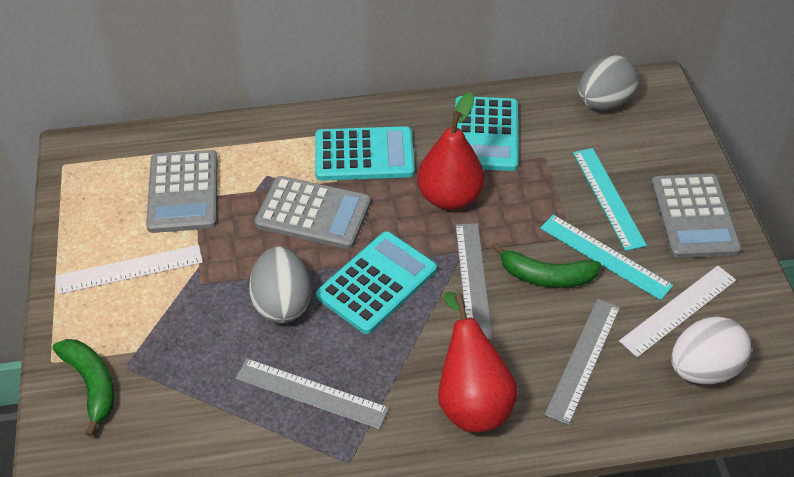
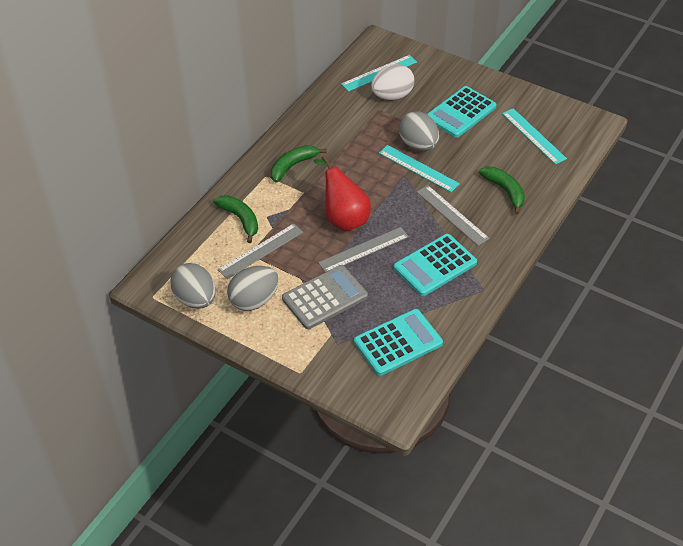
green banana: 2 -> 3
grey calculator: 3 -> 1
grey egg: 2 -> 3
red pear: 2 -> 1
turquoise ruler: 2 -> 3
white ruler: 2 -> 0

